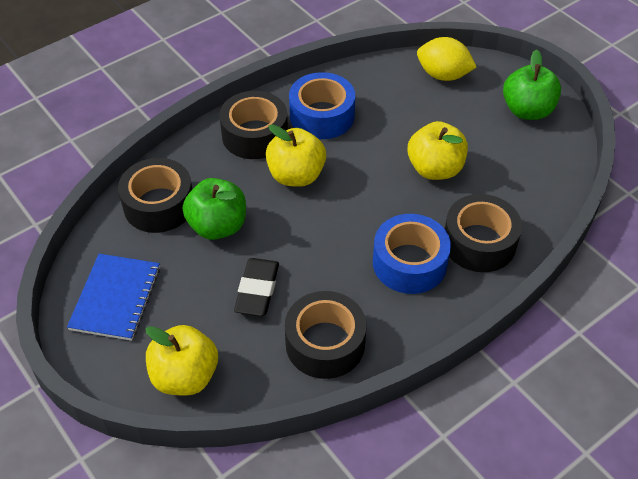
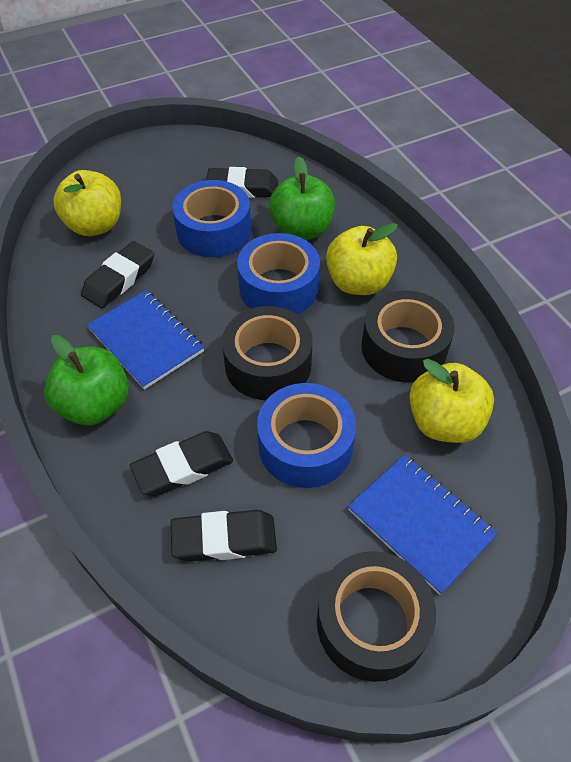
black eraser: 1 -> 4
black tape: 4 -> 3
blue notebook: 1 -> 2
blue tape: 2 -> 3
yellow lemon: 1 -> 0

